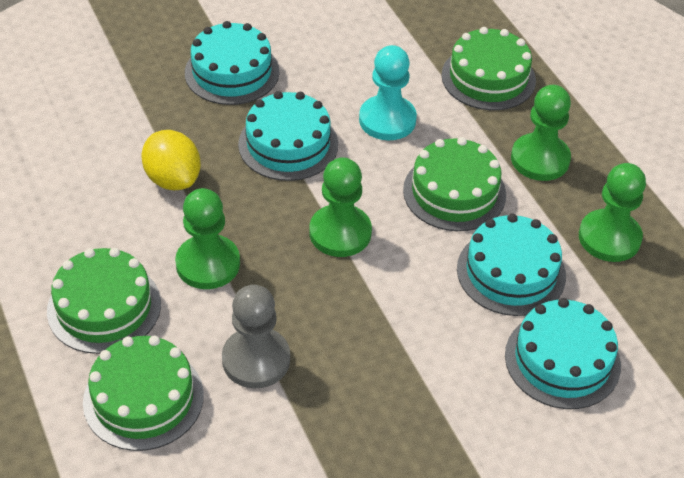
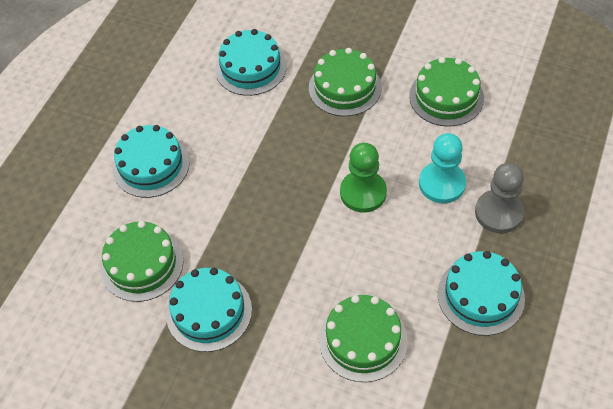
green pawn: 4 -> 1
yellow lemon: 1 -> 0

